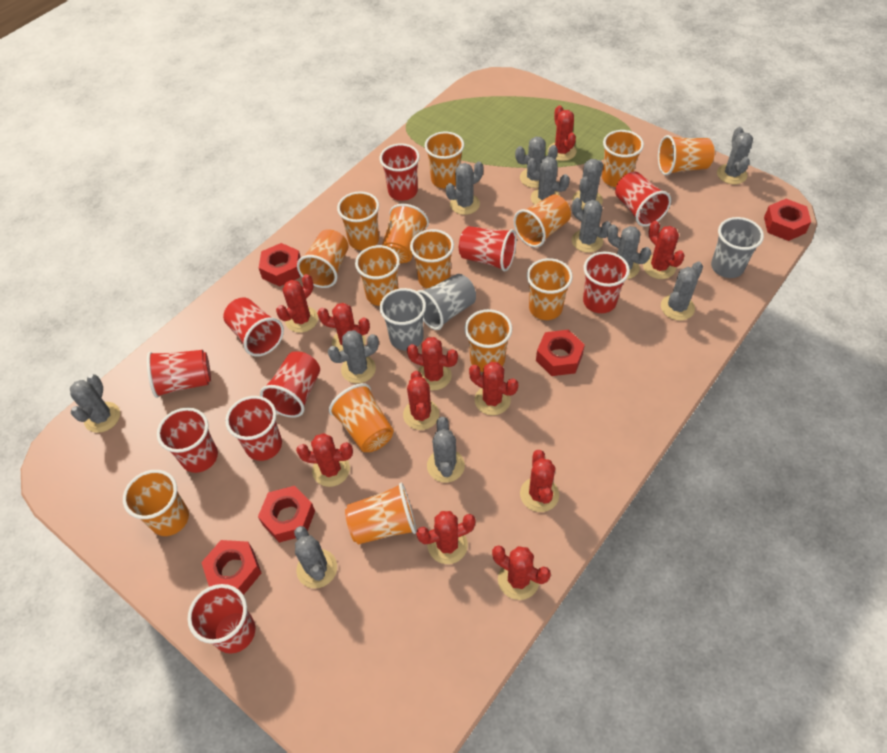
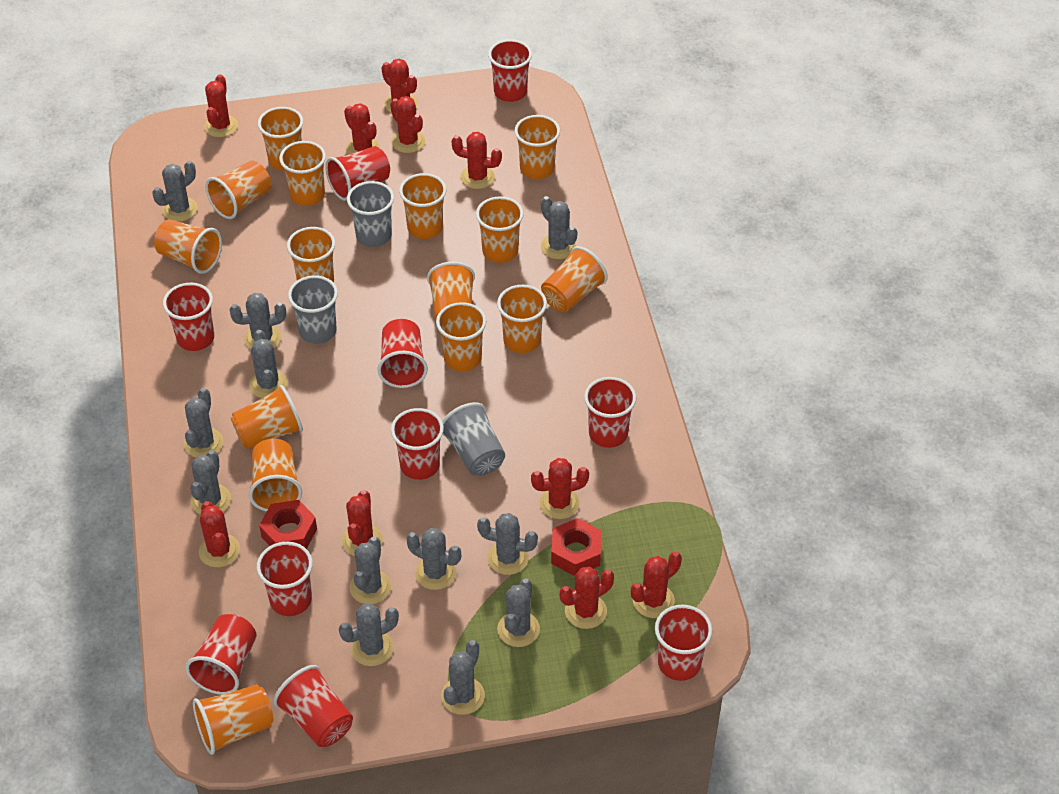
orange cup: 14 -> 15
red cactus: 11 -> 10
red nut: 5 -> 2

